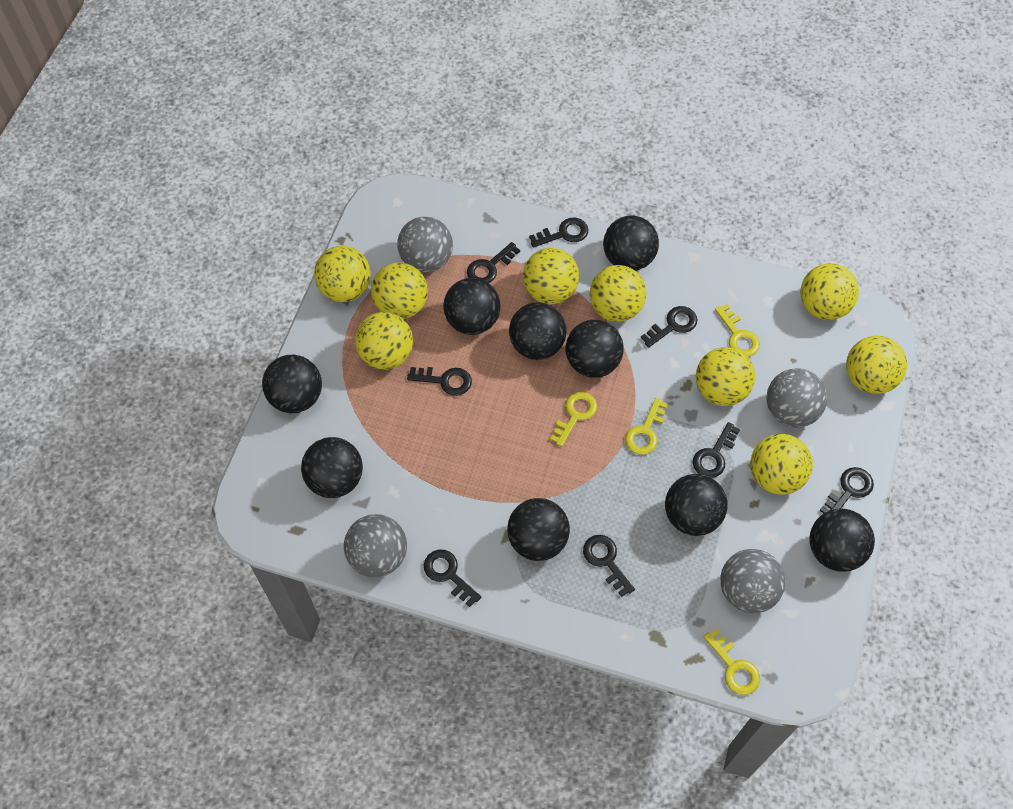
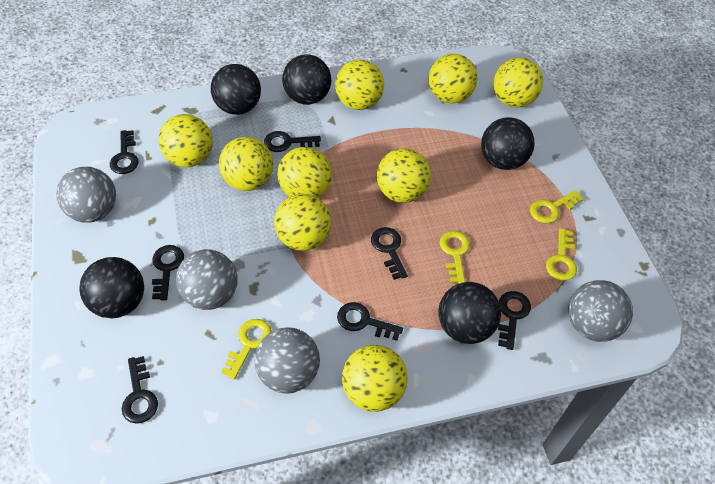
black ball: 9 -> 5
black key: 8 -> 7

